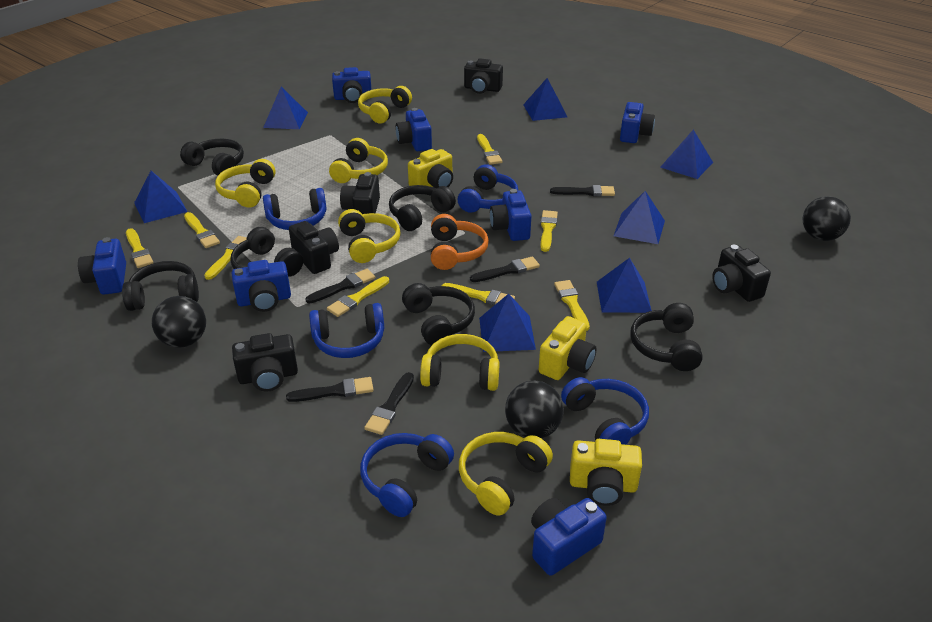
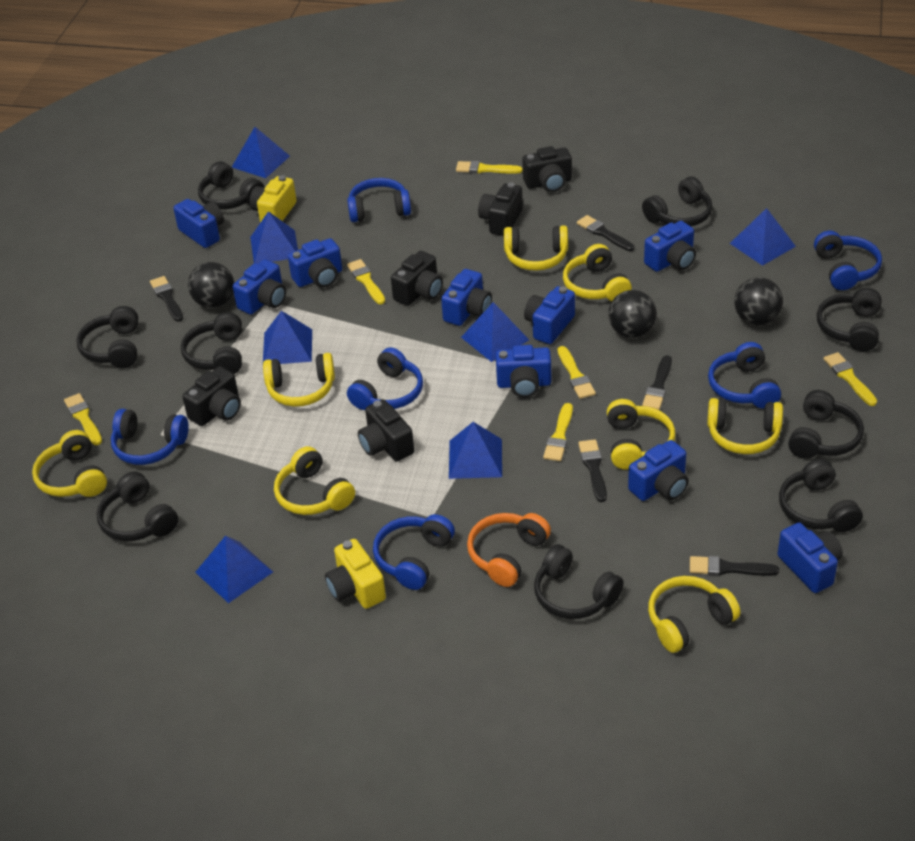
black headphones: 6 -> 9
blue camera: 7 -> 9
blue headphones: 5 -> 6
yellow brush: 8 -> 6
yellow camera: 3 -> 2
yellow headphones: 6 -> 8

